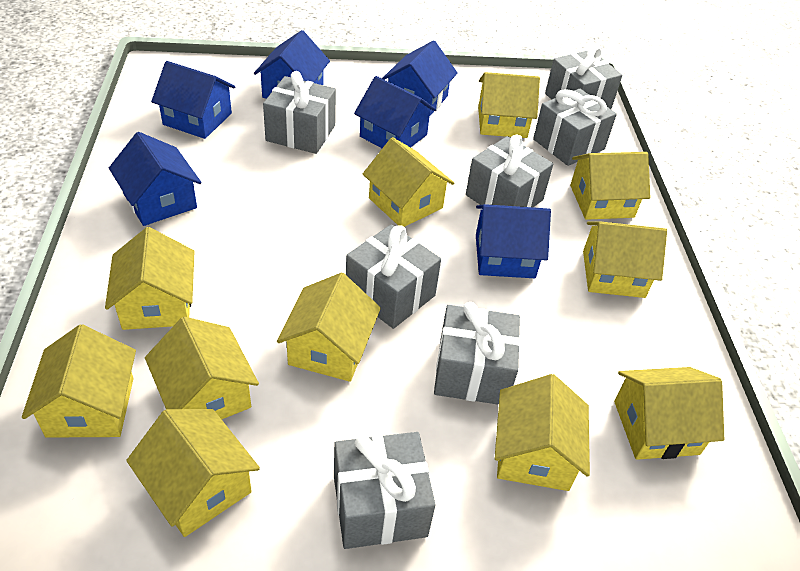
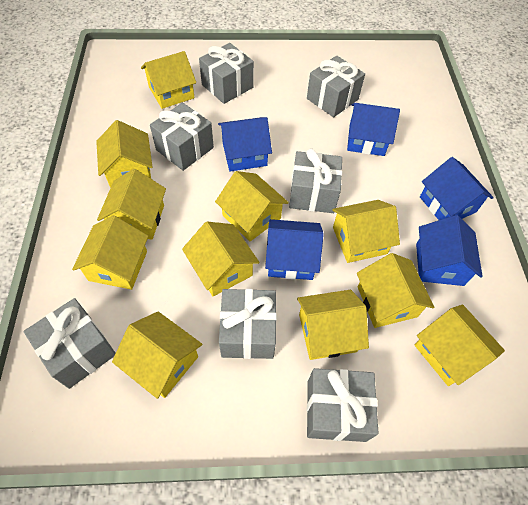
blue house: 6 -> 5

